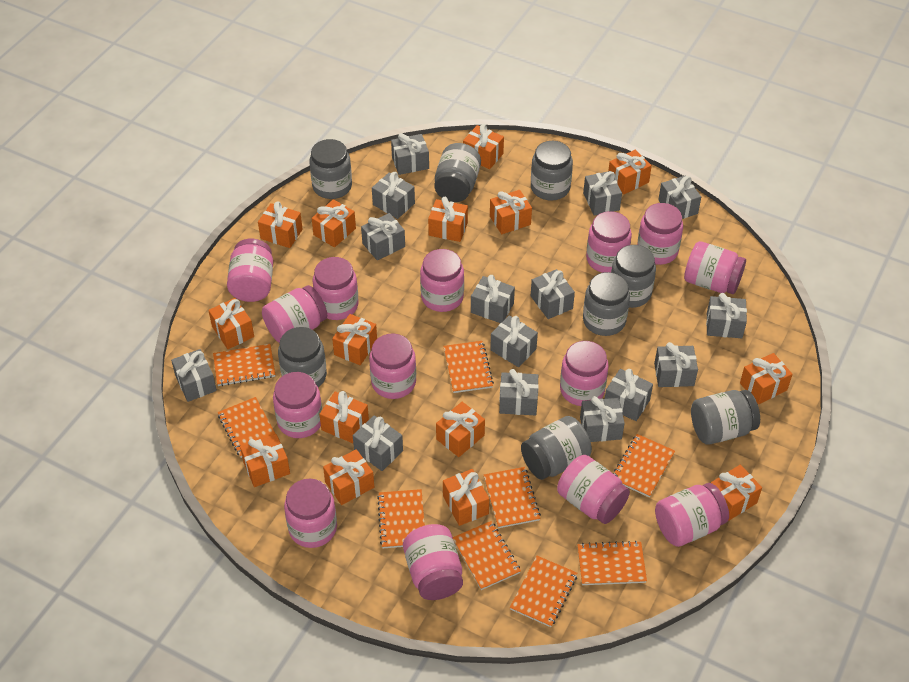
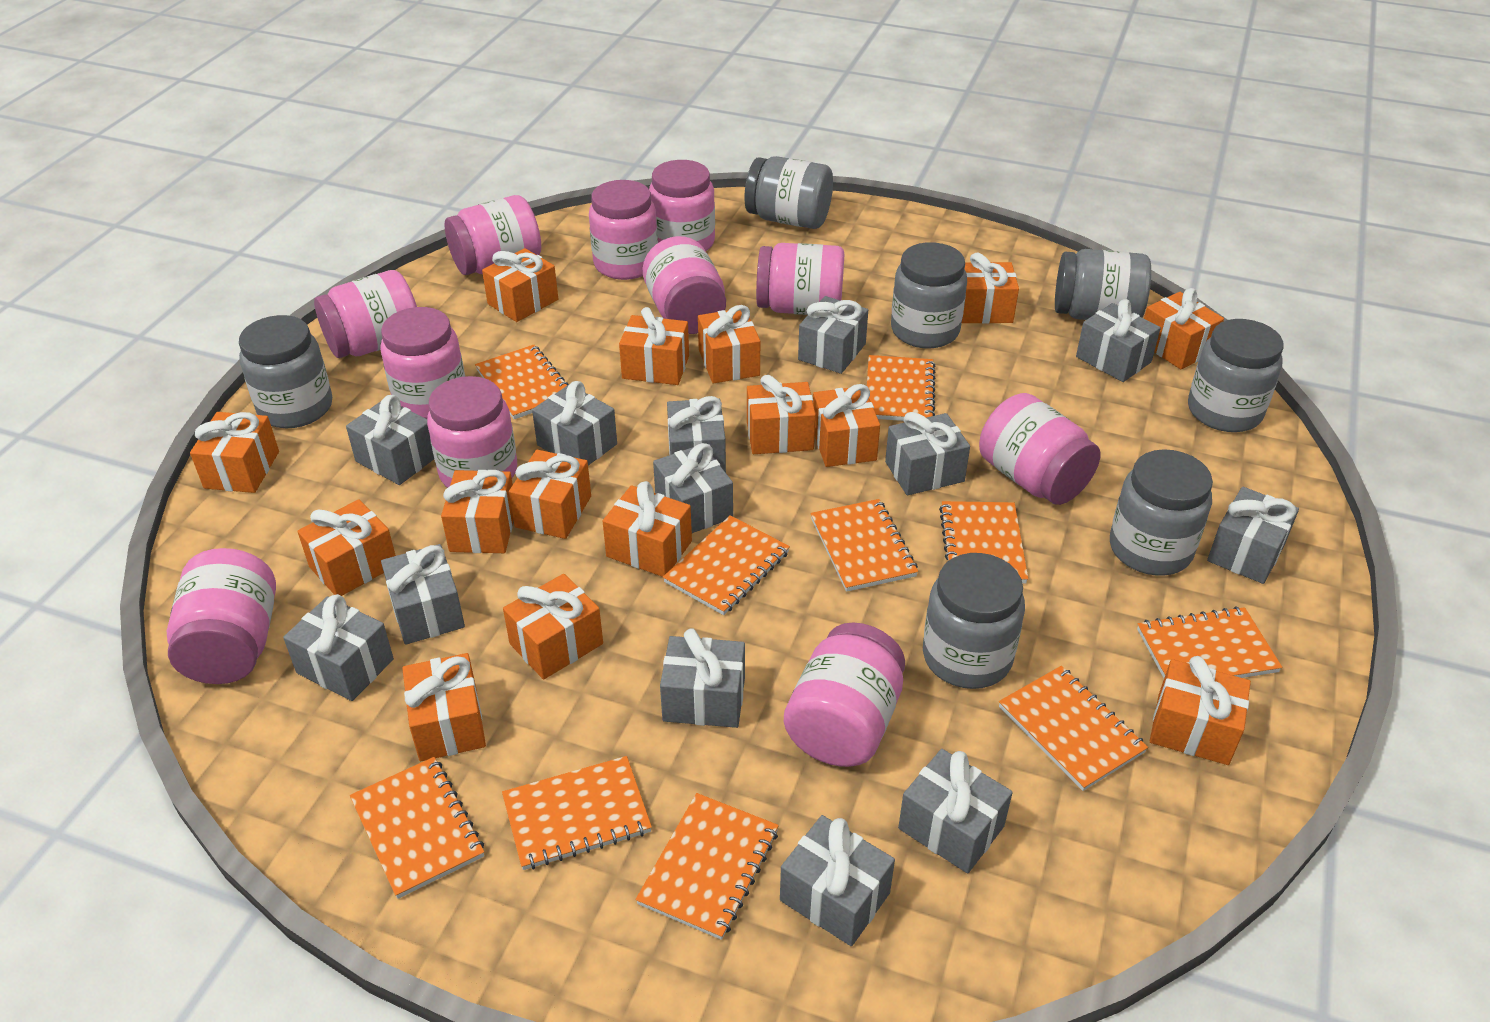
grey gift: 15 -> 13
grey jar: 8 -> 7
orange notebook: 9 -> 10
pink jar: 14 -> 11

